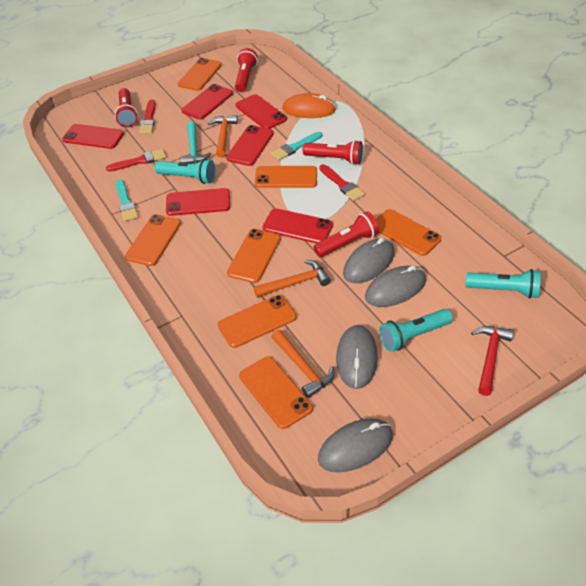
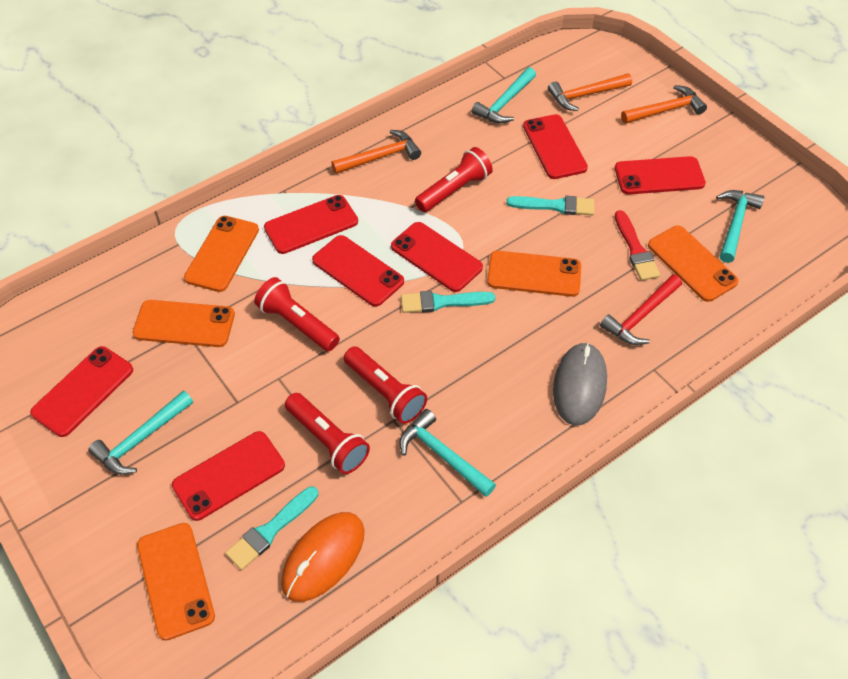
grey mouse: 4 -> 1
orange phone: 7 -> 5
red brush: 3 -> 1
red phone: 6 -> 7
turquoise brush: 2 -> 3
turquoise flashlight: 3 -> 0
turquoise hammer: 1 -> 4

